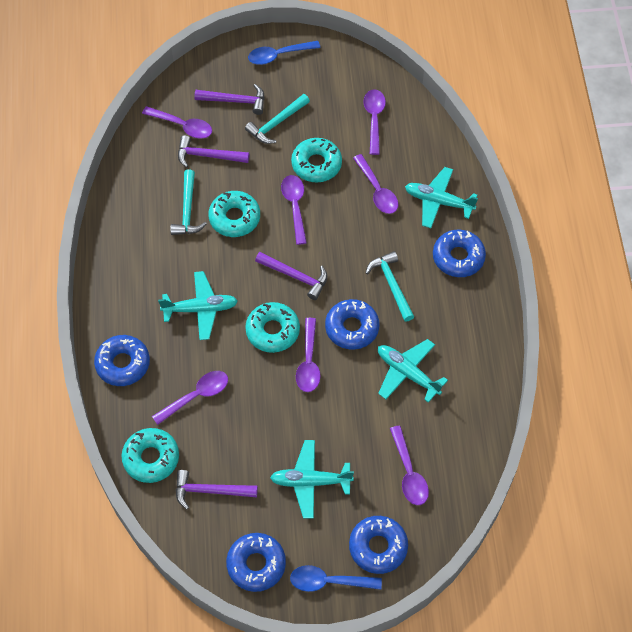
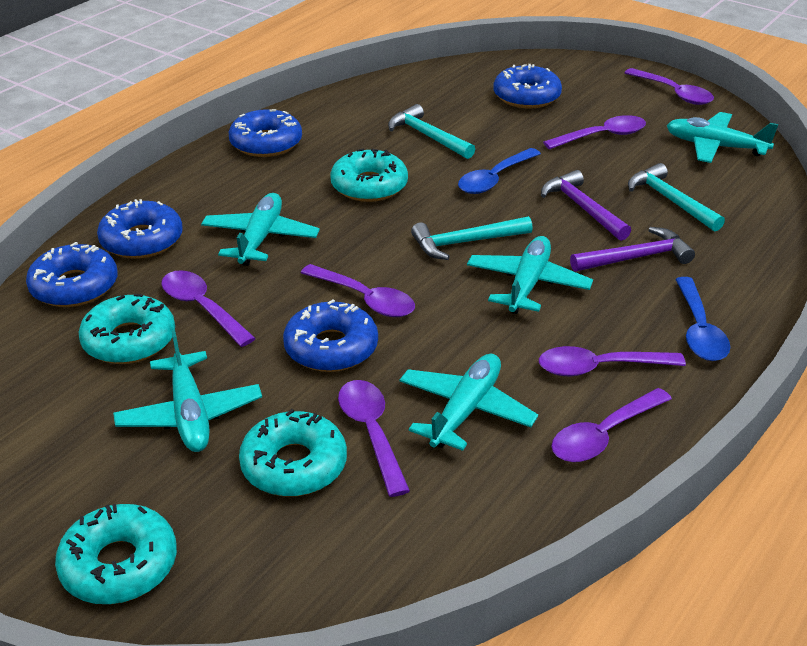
purple hammer: 4 -> 2
turquoise plane: 4 -> 5

